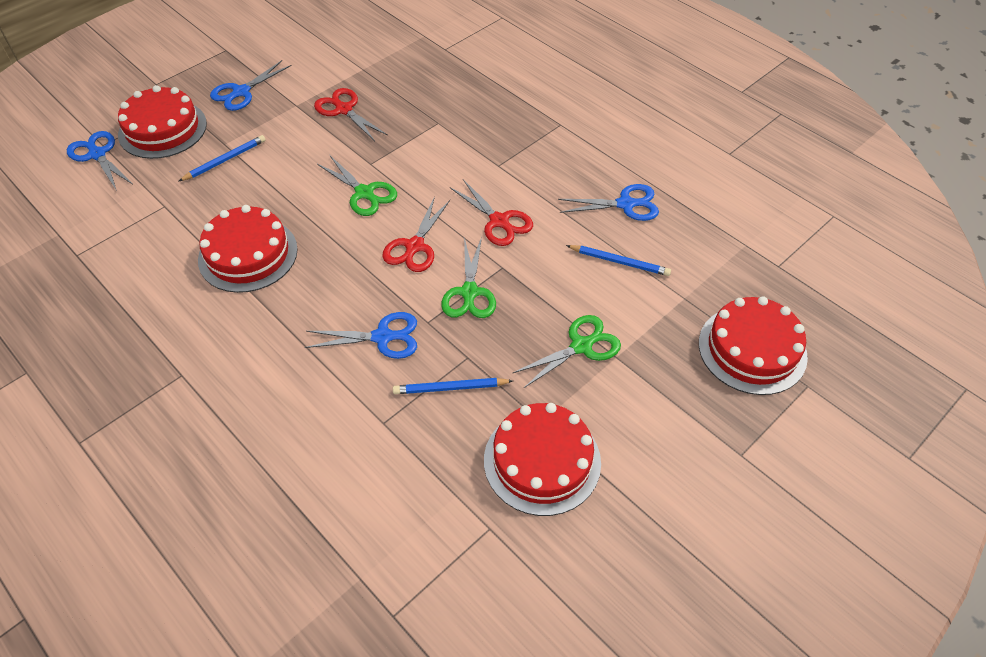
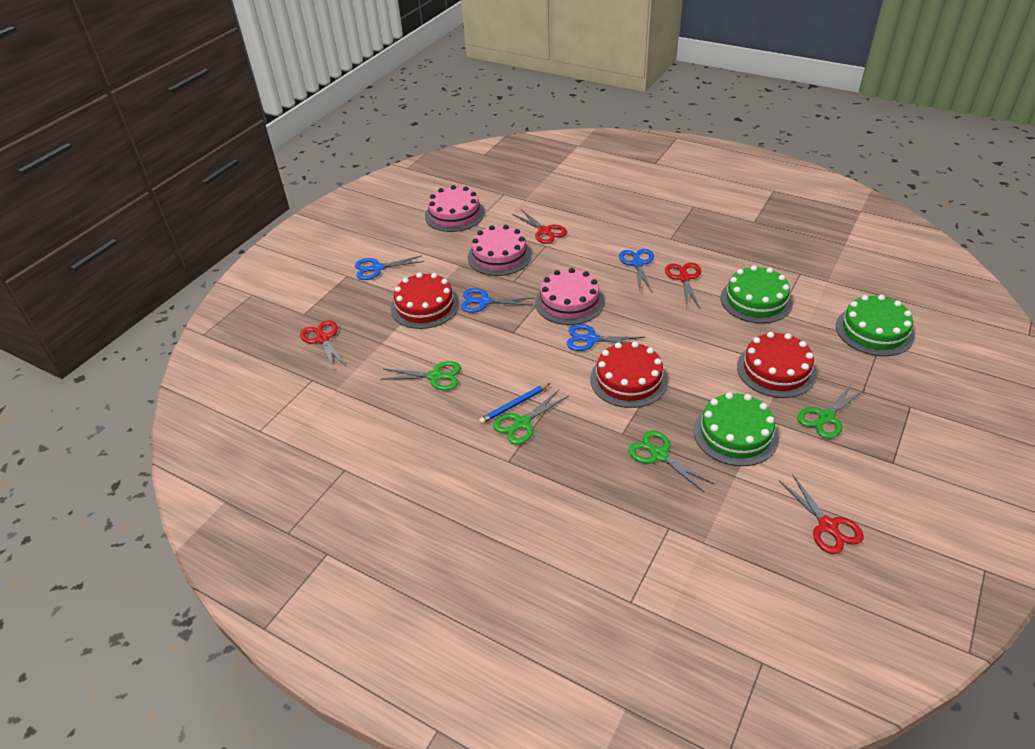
blue pencil: 3 -> 1
green cake: 0 -> 3
green scissors: 3 -> 4
pink cake: 0 -> 3
red cake: 4 -> 3
red scissors: 3 -> 4

